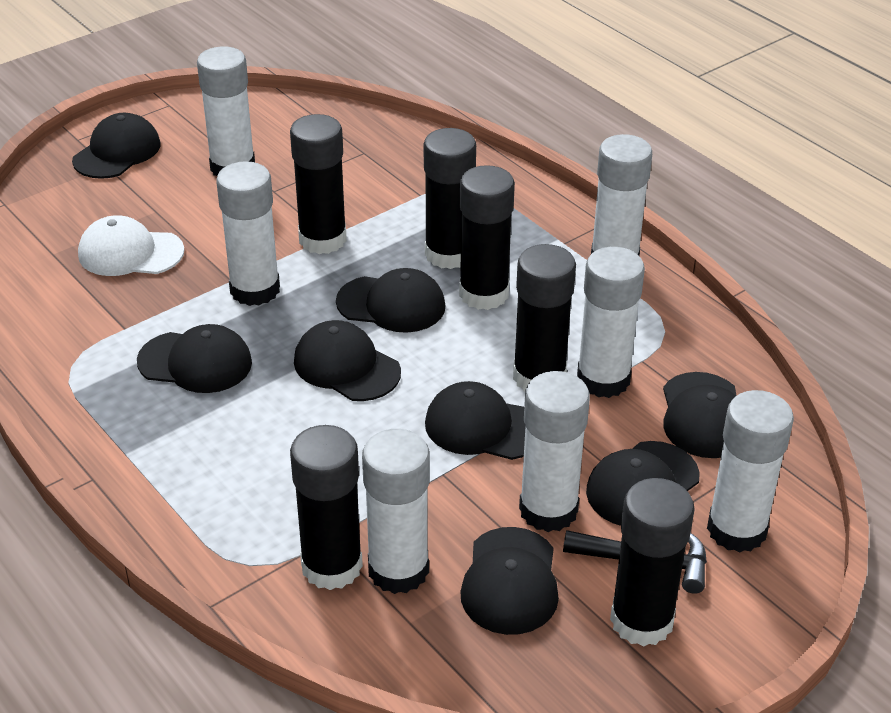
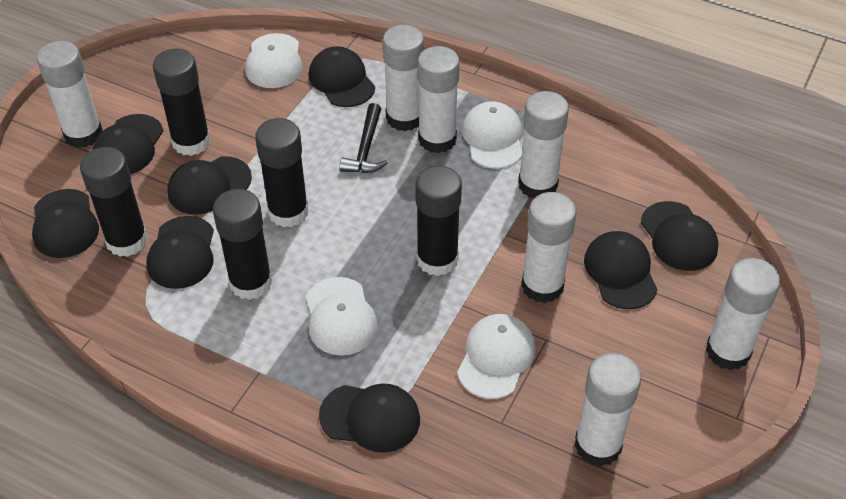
black glue stick: 6 -> 5
white cap: 1 -> 4

